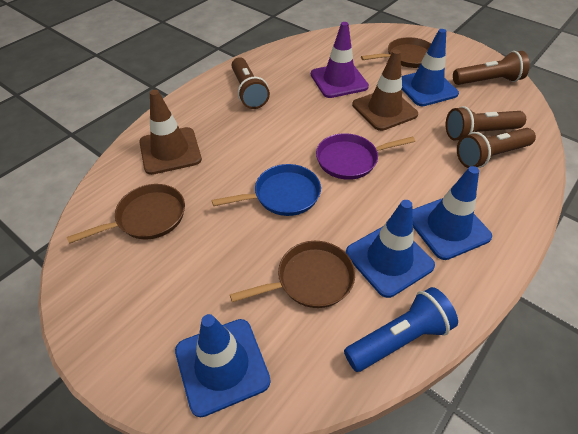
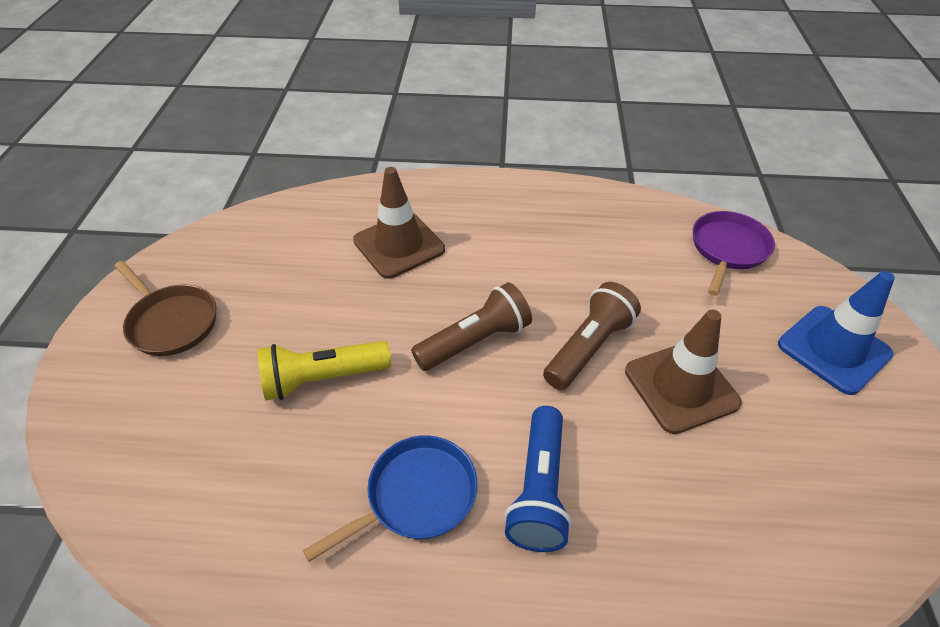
blue traffic cone: 4 -> 1
brown flashlight: 4 -> 2
brown pan: 3 -> 1
purple traffic cone: 1 -> 0
yellow flashlight: 0 -> 1

